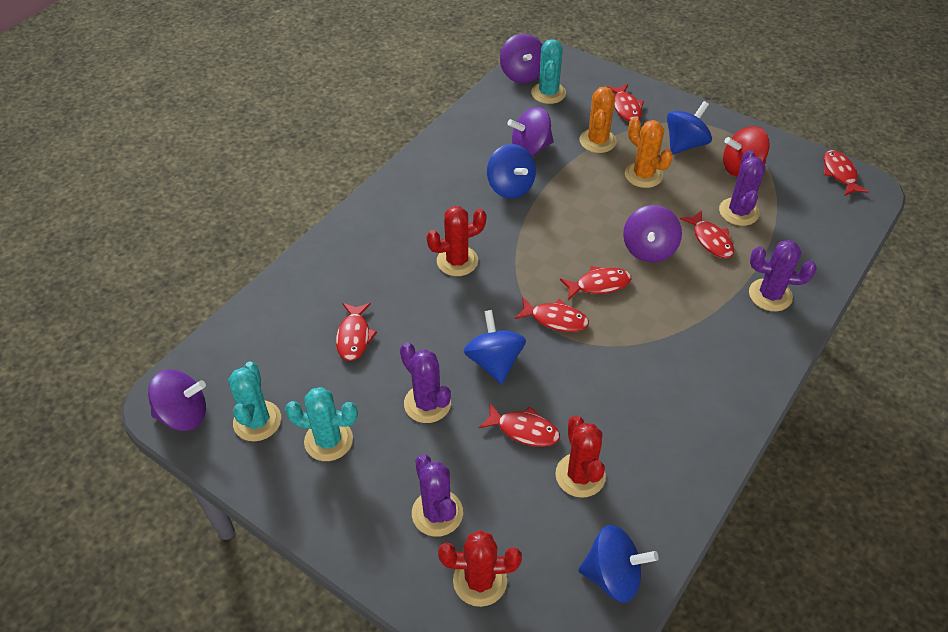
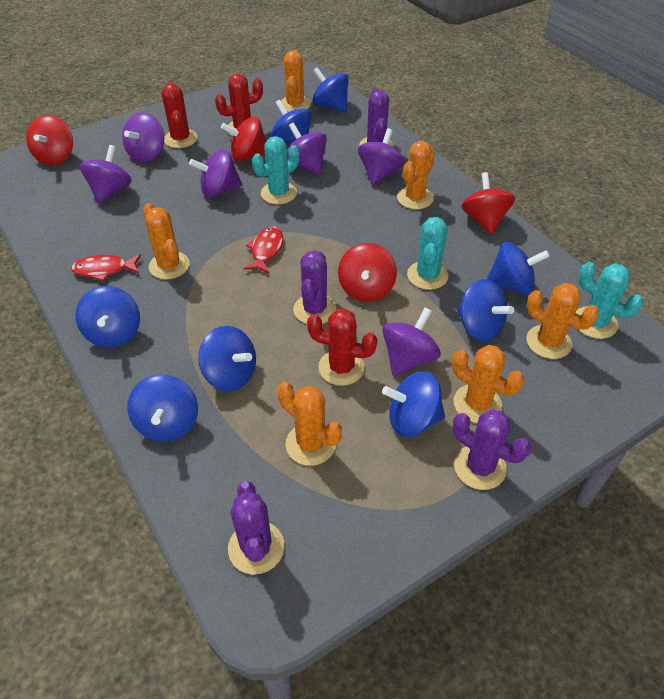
blue spinning top: 4 -> 8
orange cactus: 2 -> 6
purple spinning top: 4 -> 6
red fish: 7 -> 2
red spinning top: 1 -> 4

